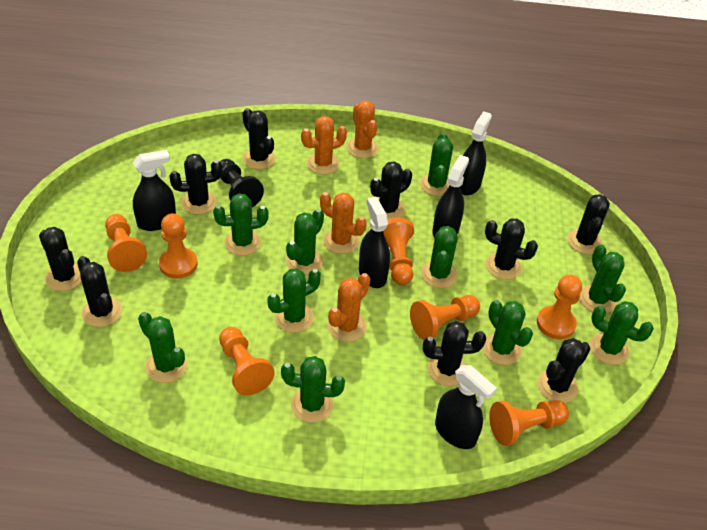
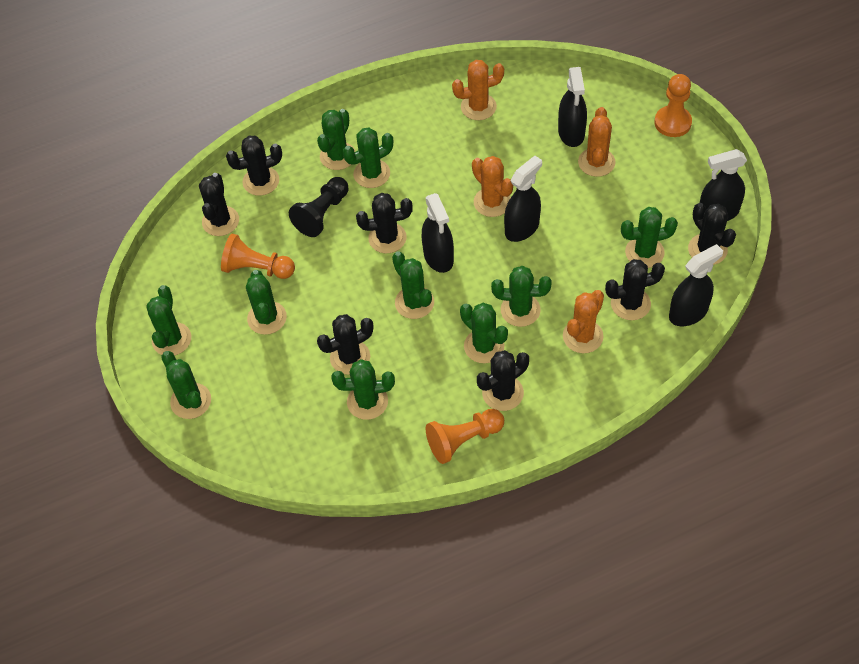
black cactus: 9 -> 7
orange pawn: 7 -> 3

